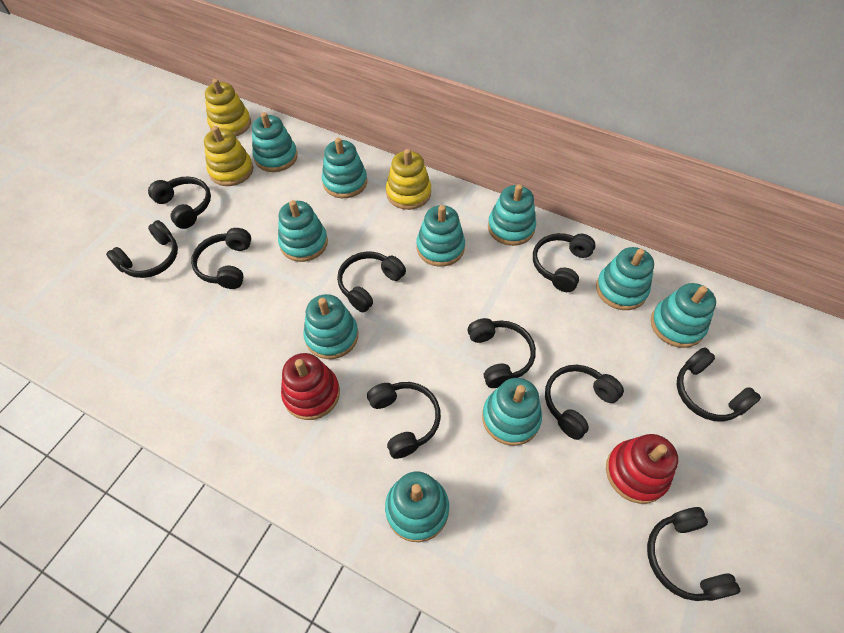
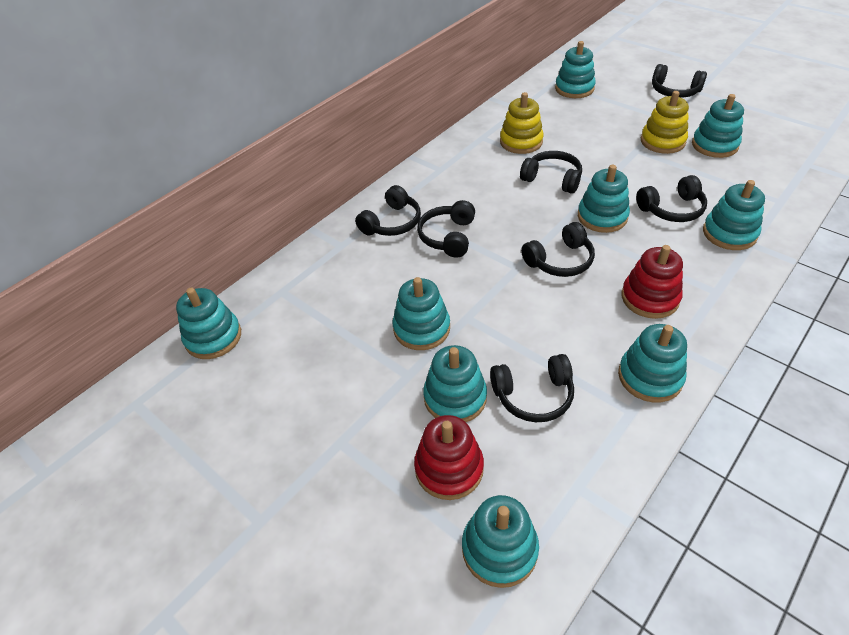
black headphones: 10 -> 7
turquoise stacking toy: 10 -> 9
yellow stacking toy: 3 -> 2

